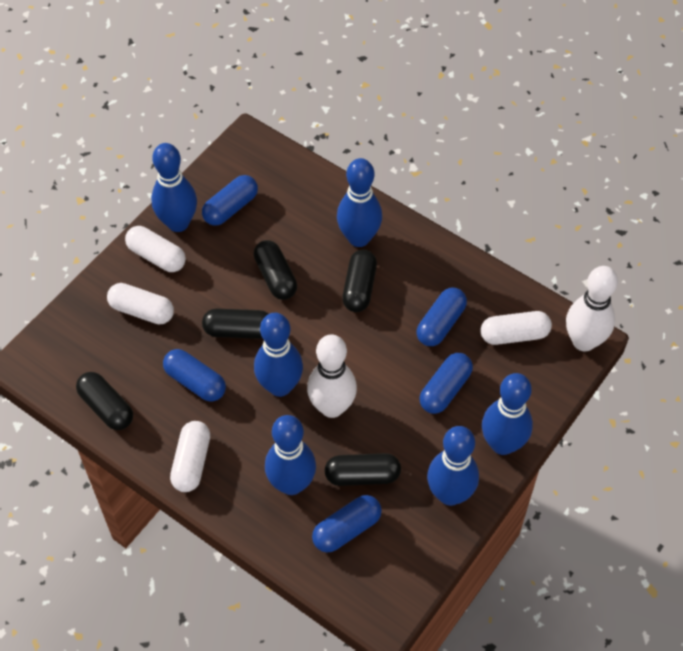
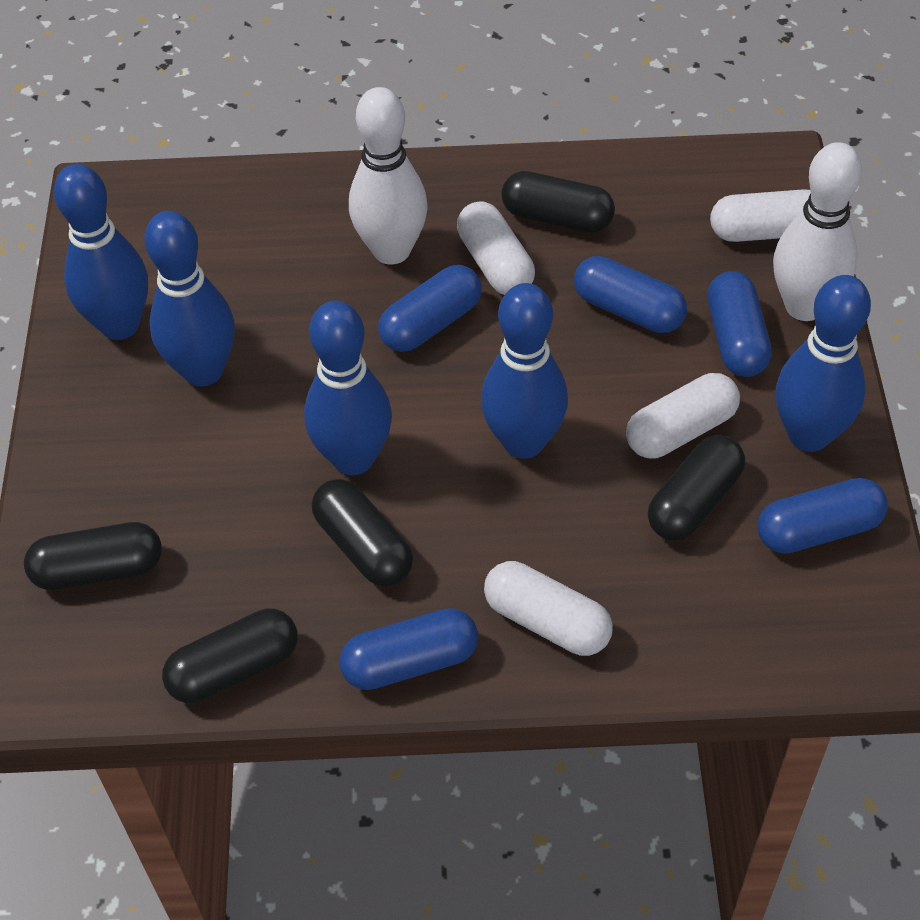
blue bowling pin: 6 -> 5

